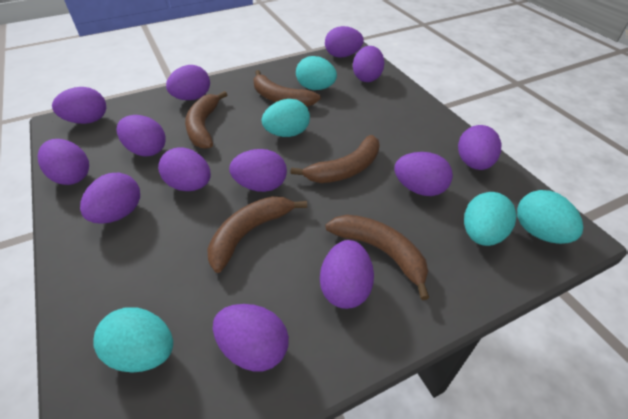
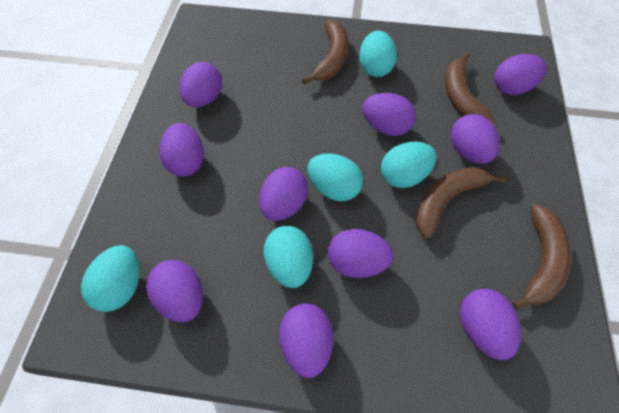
brown banana: 5 -> 4
purple egg: 13 -> 10

